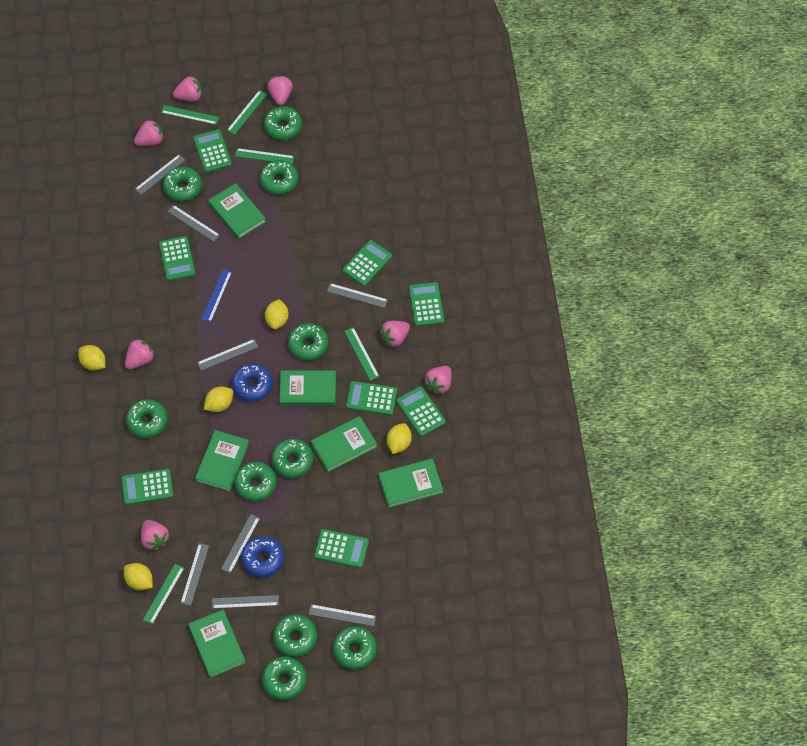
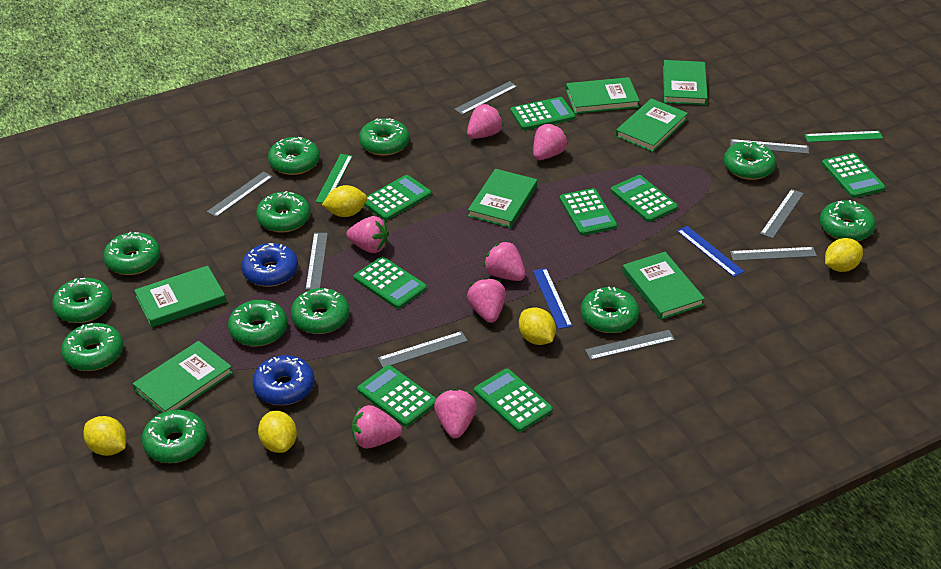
blue ruler: 1 -> 2
green book: 6 -> 7
green donut: 10 -> 12
green ruler: 5 -> 2

